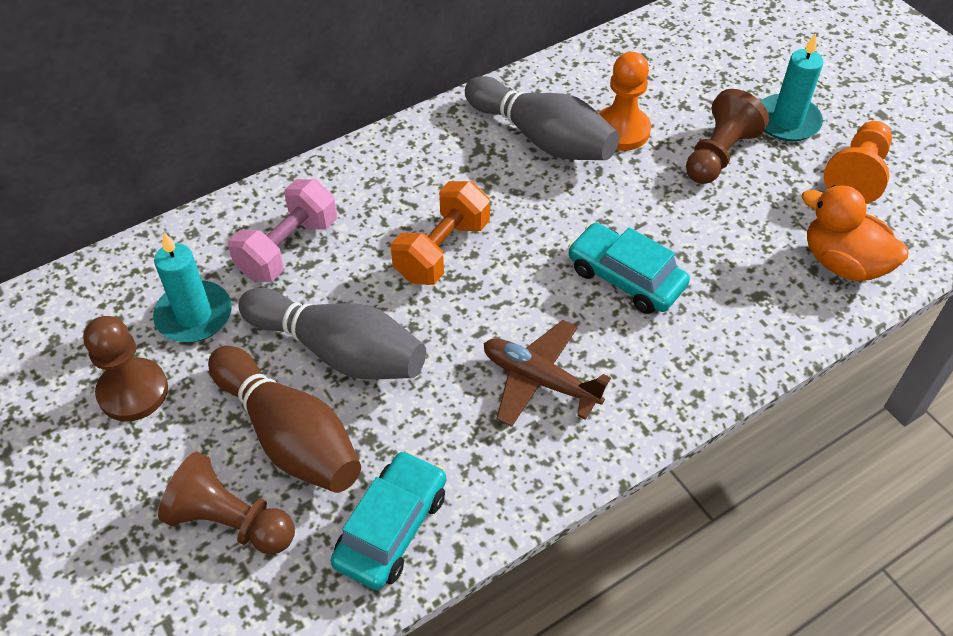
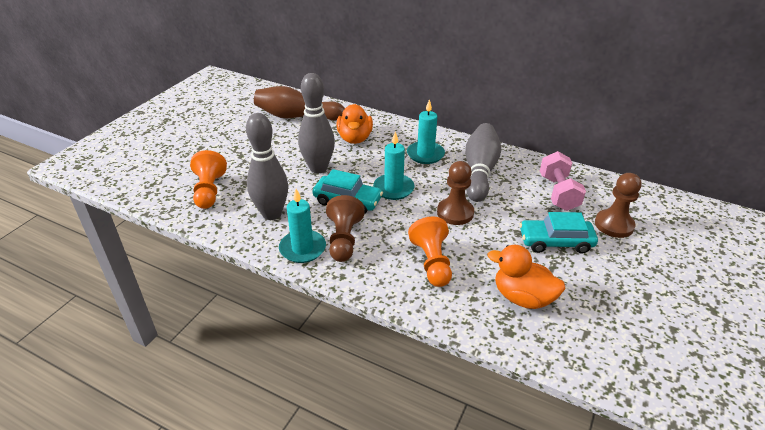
brown plane: 1 -> 0
grey bowling pin: 2 -> 3
orange duck: 1 -> 2
orange dumbbell: 1 -> 0
turquoise candle: 2 -> 3

